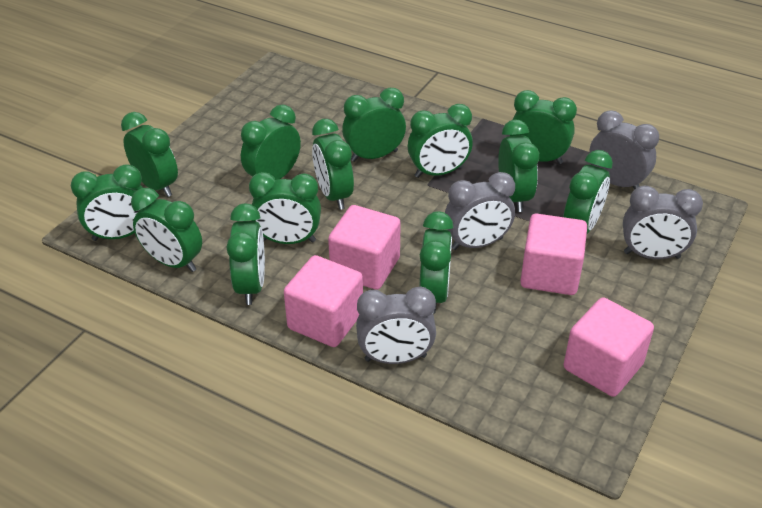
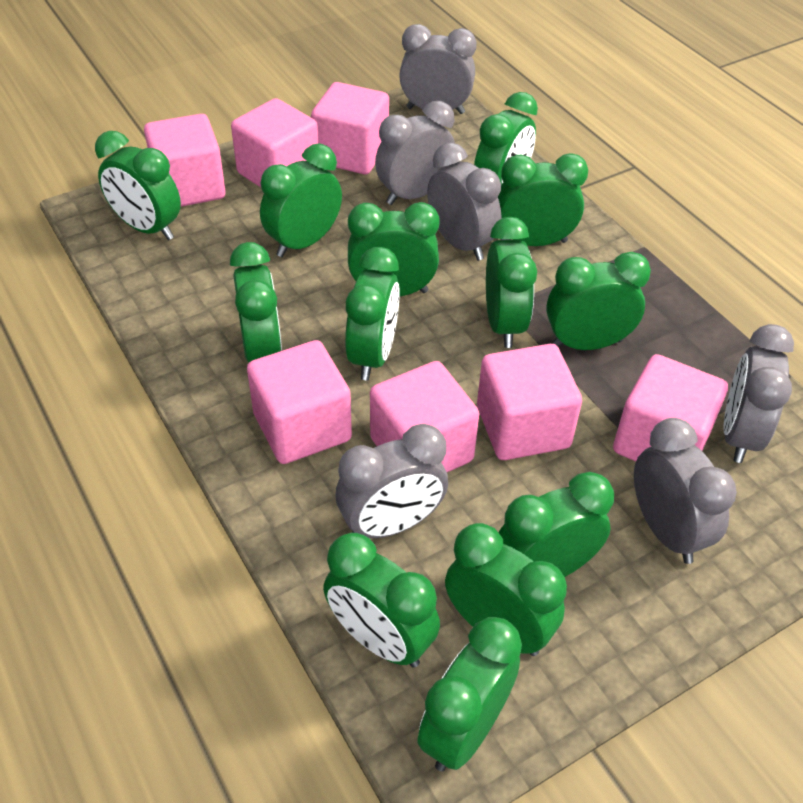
grey clock: 4 -> 6
pink cube: 4 -> 7

